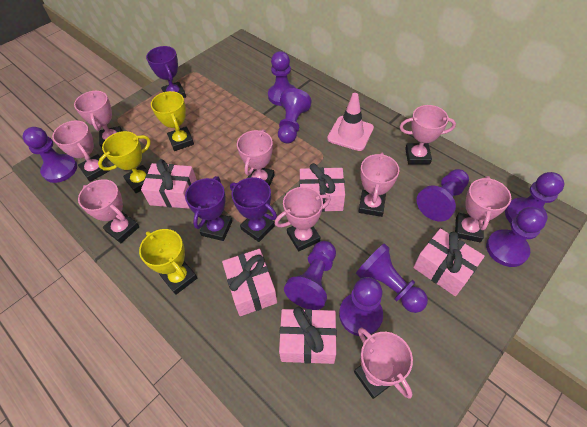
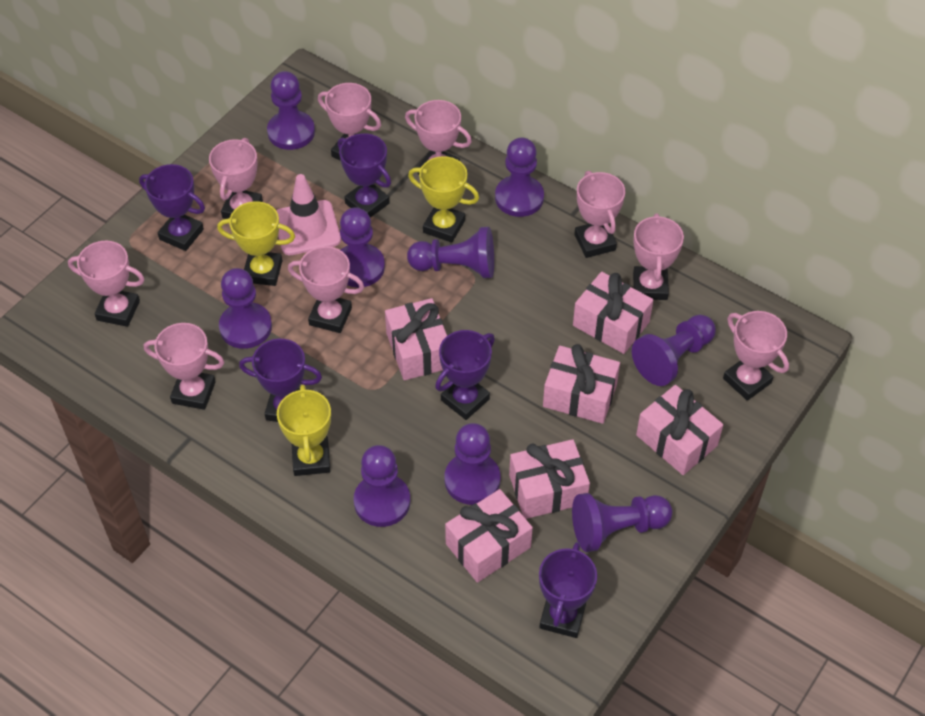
pink gift: 5 -> 6
purple trophy: 3 -> 5

